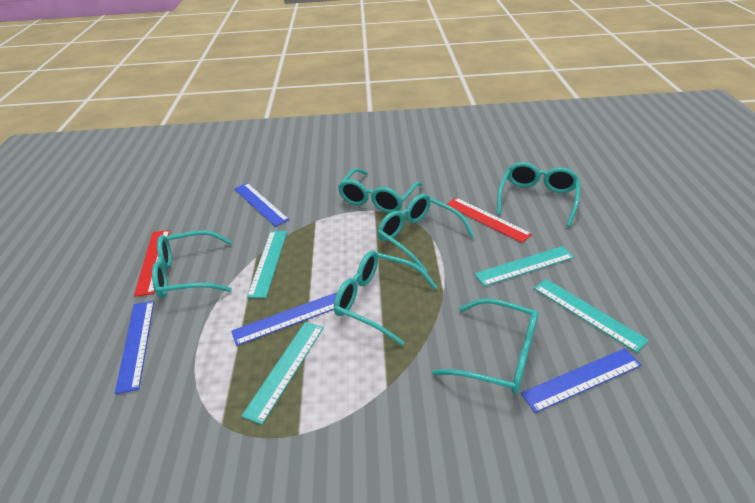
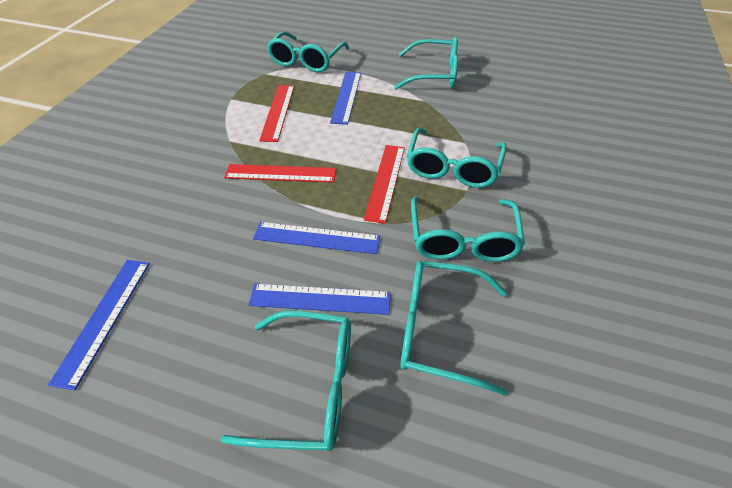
red ruler: 2 -> 3
turquoise ruler: 4 -> 0

